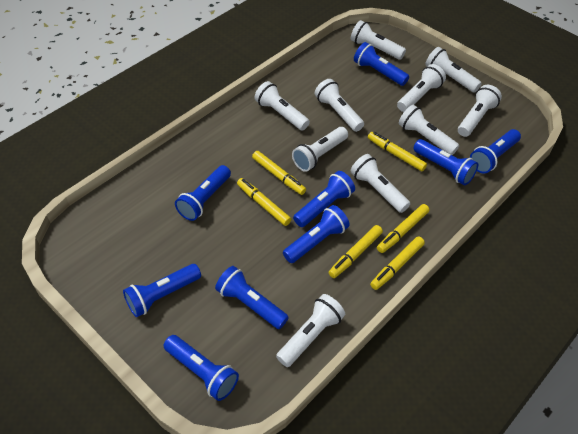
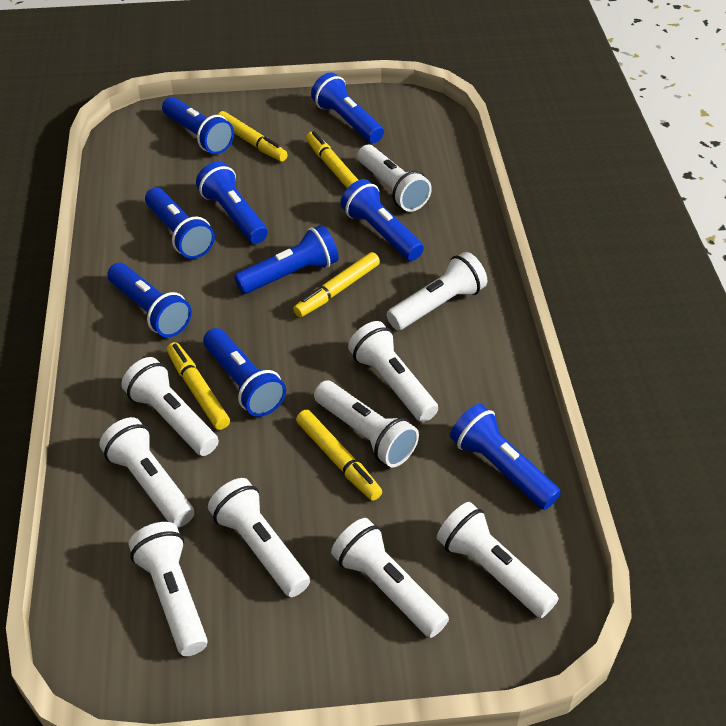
yellow marker: 6 -> 5

